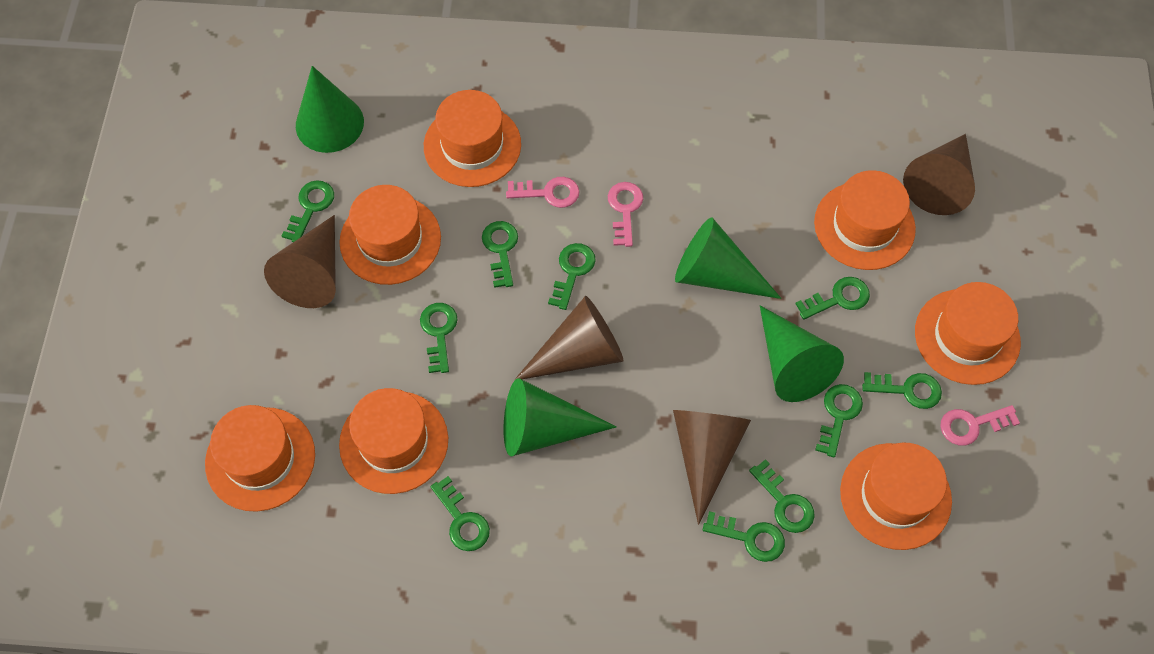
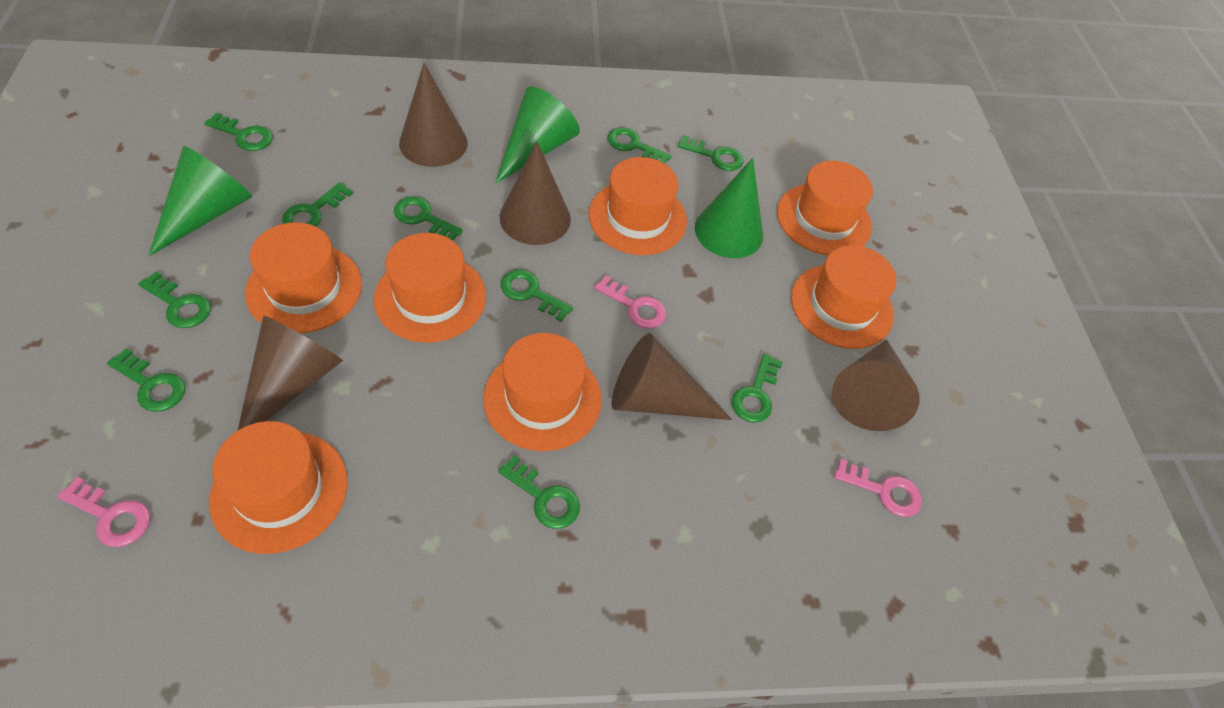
brown cone: 4 -> 5
green cone: 4 -> 3

